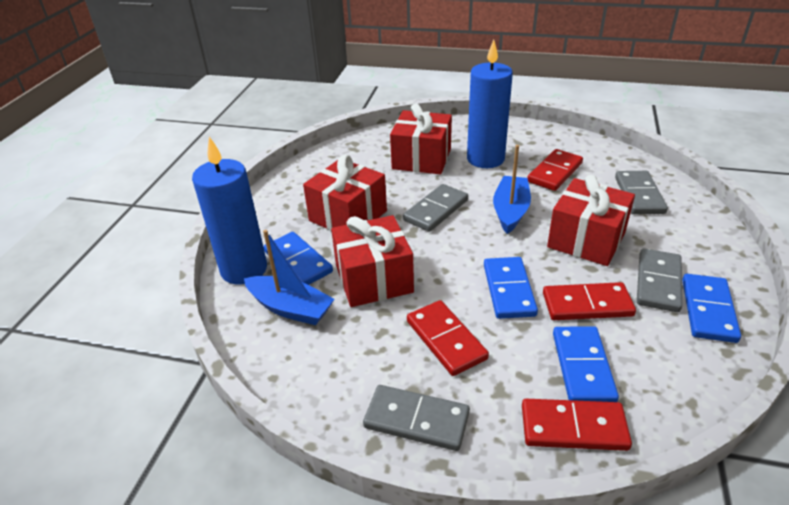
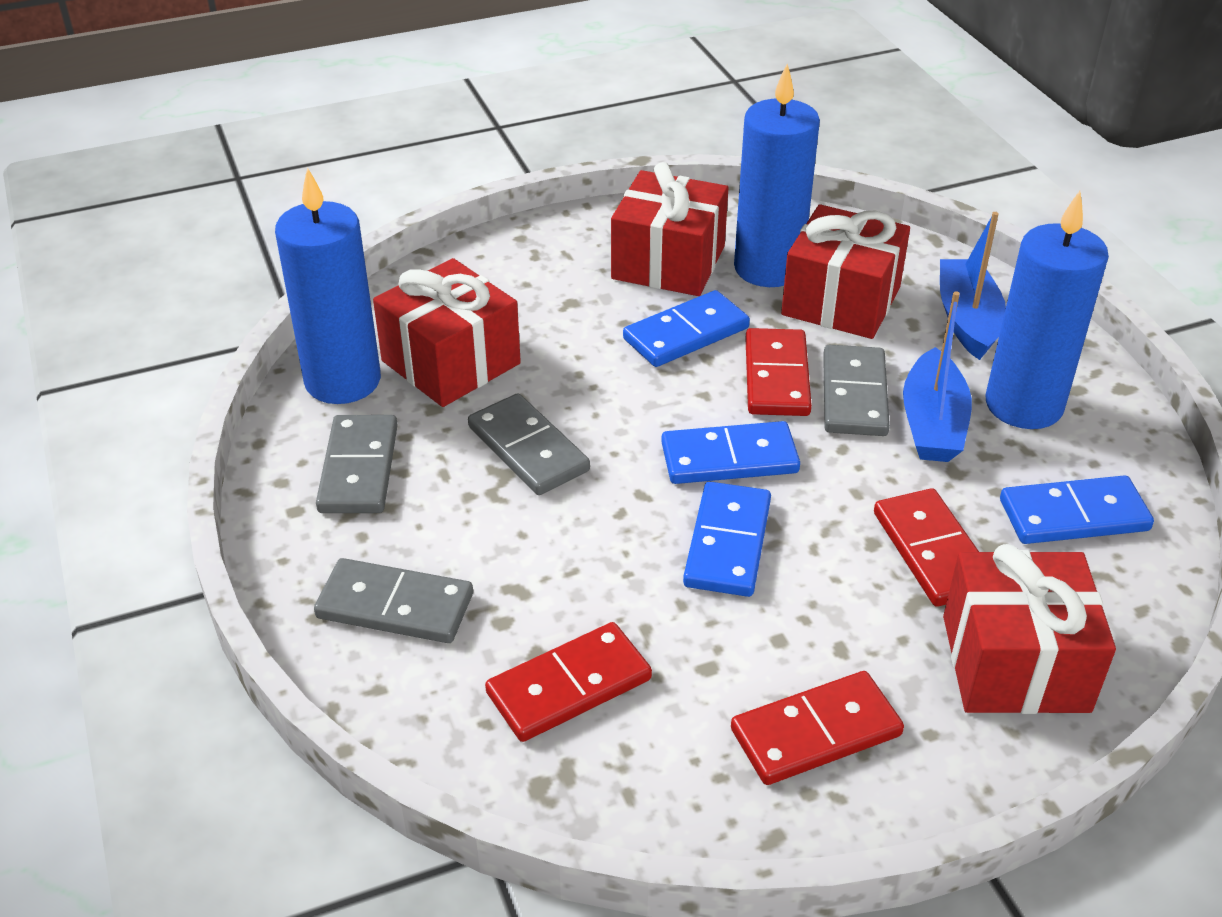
blue candle: 2 -> 3

